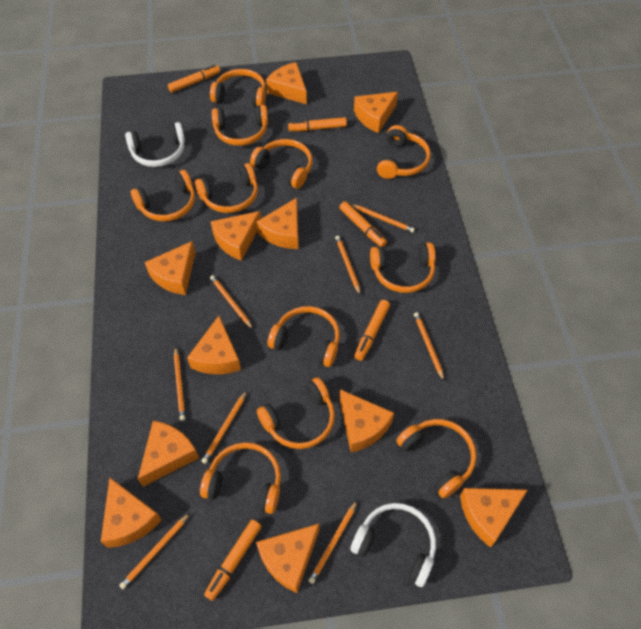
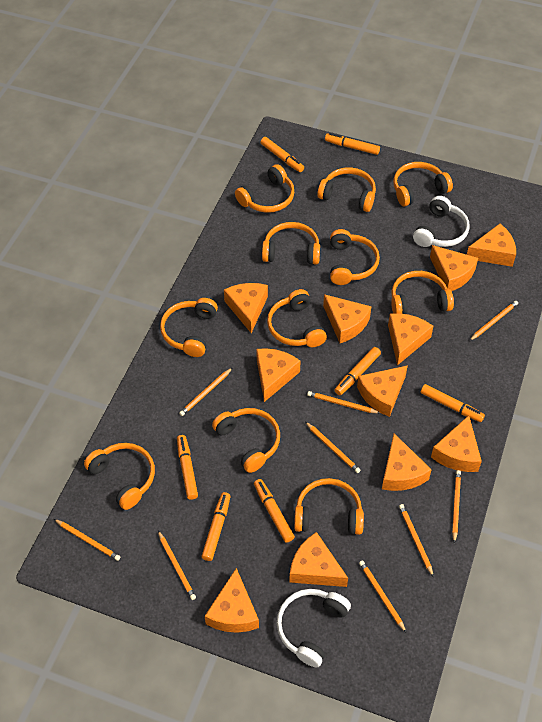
orange marker: 5 -> 7
orange pencil: 8 -> 9

